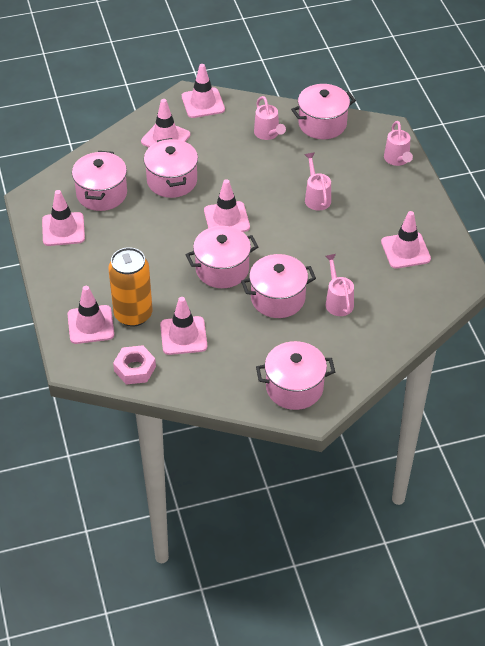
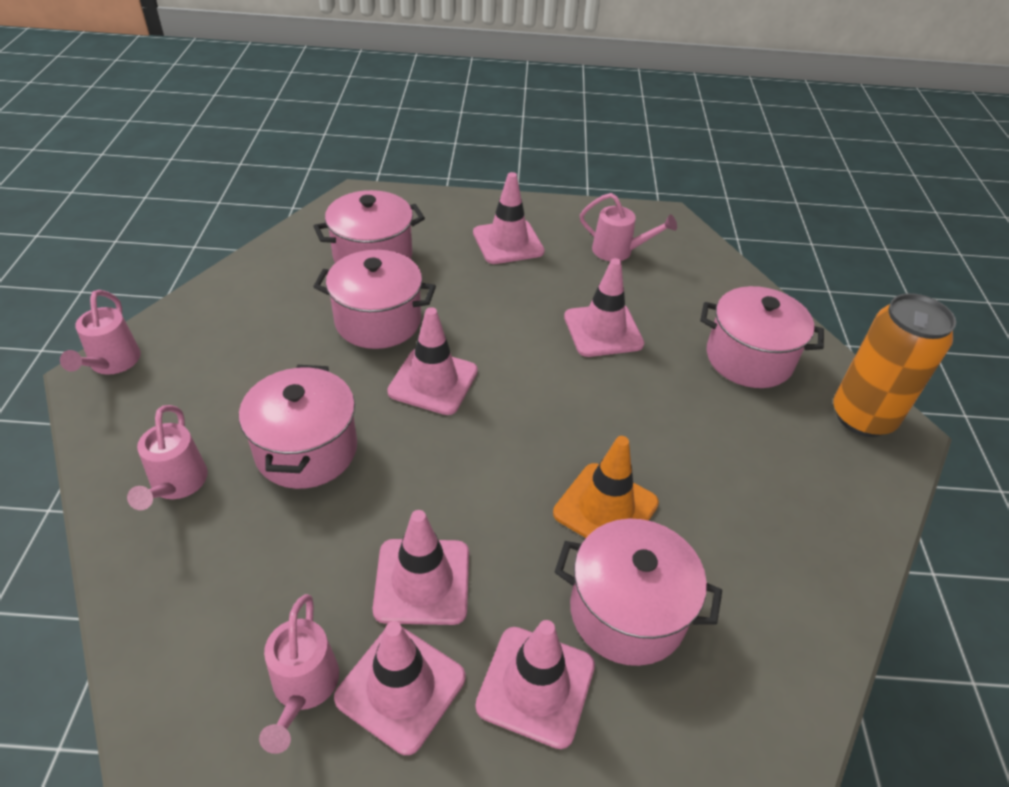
orange traffic cone: 0 -> 1
pink nut: 1 -> 0
pink pot: 6 -> 5
pink traffic cone: 7 -> 6

